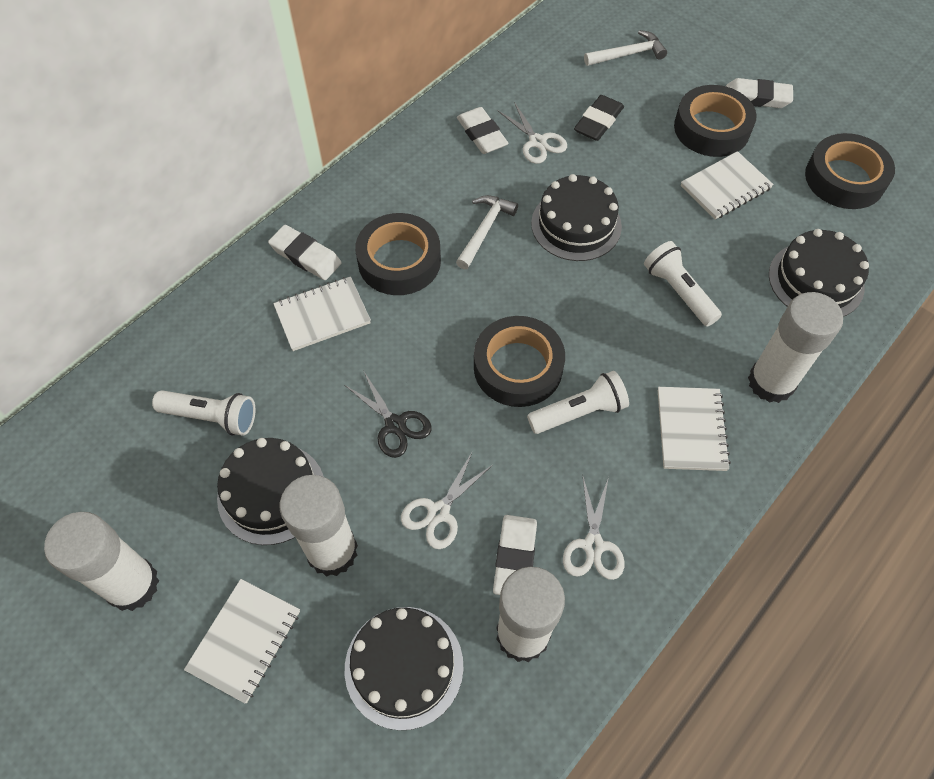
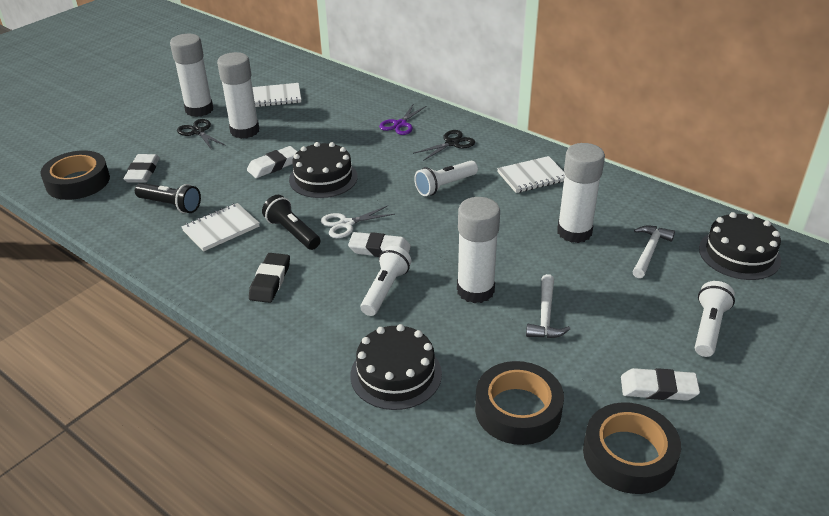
black cake: 4 -> 3
black flashlight: 0 -> 2
black scissors: 1 -> 2
black tape: 4 -> 3
purple scissors: 0 -> 1
white notebook: 4 -> 3
white scissors: 3 -> 1

